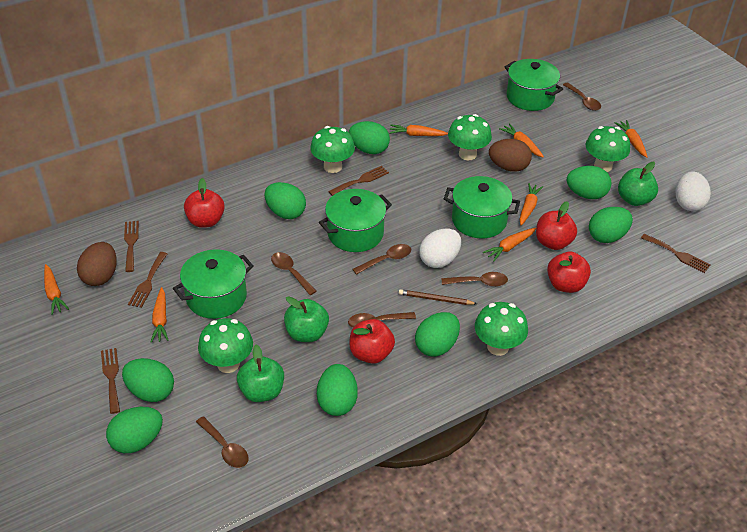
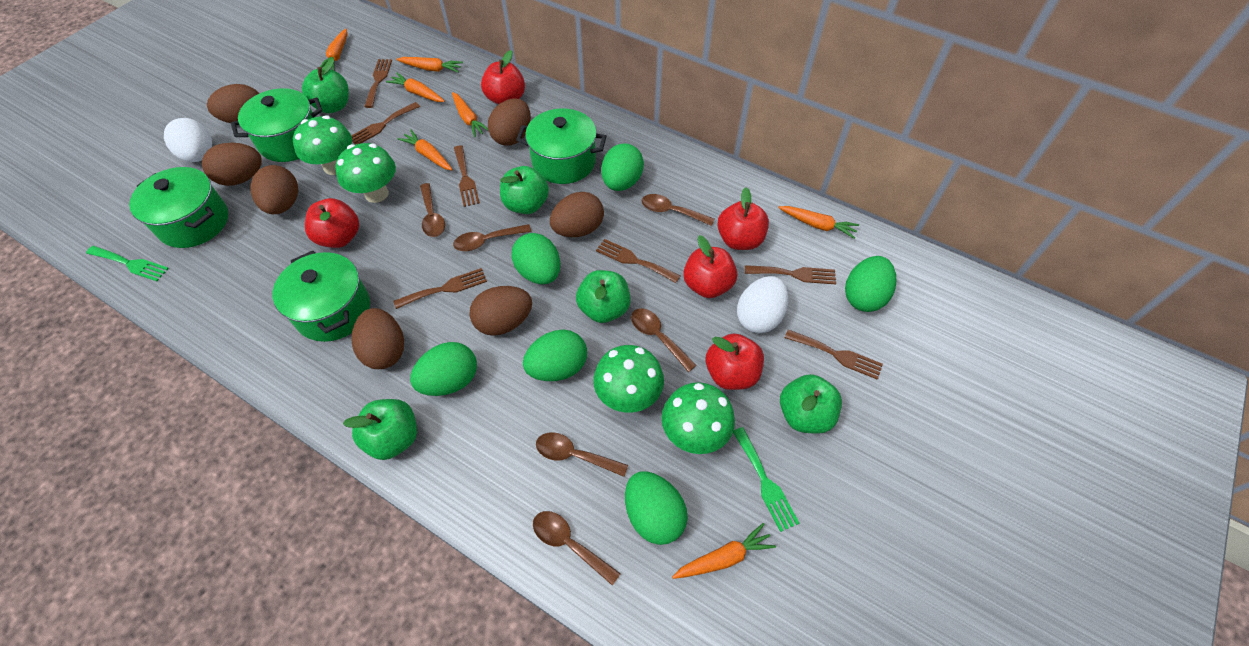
brown egg: 2 -> 7
brown fork: 5 -> 7
brown pencil: 1 -> 0
green apple: 3 -> 5
green egg: 8 -> 6
green fork: 0 -> 2
green mushroom: 5 -> 4
red apple: 4 -> 5

